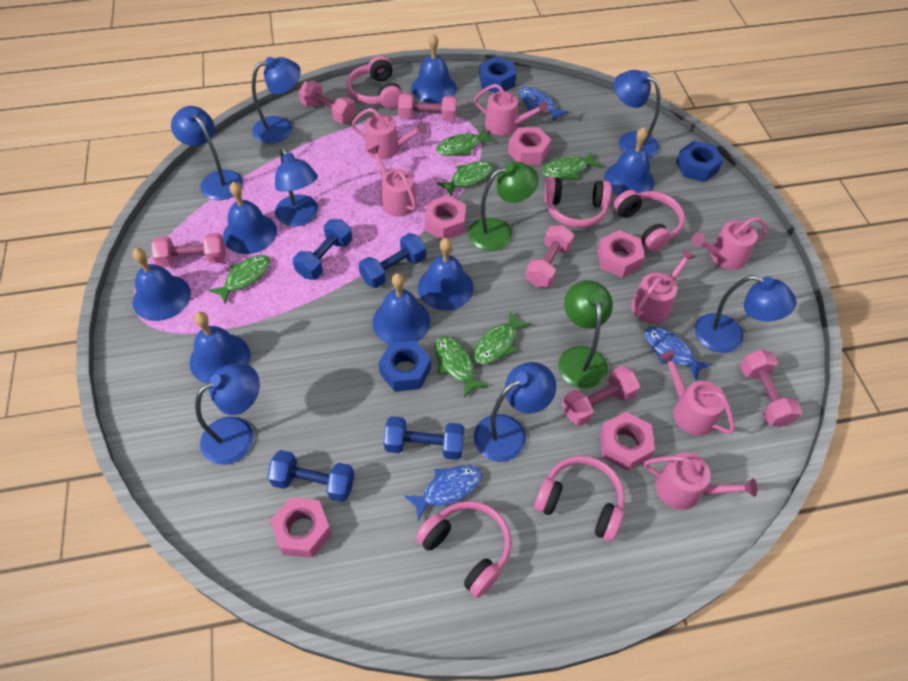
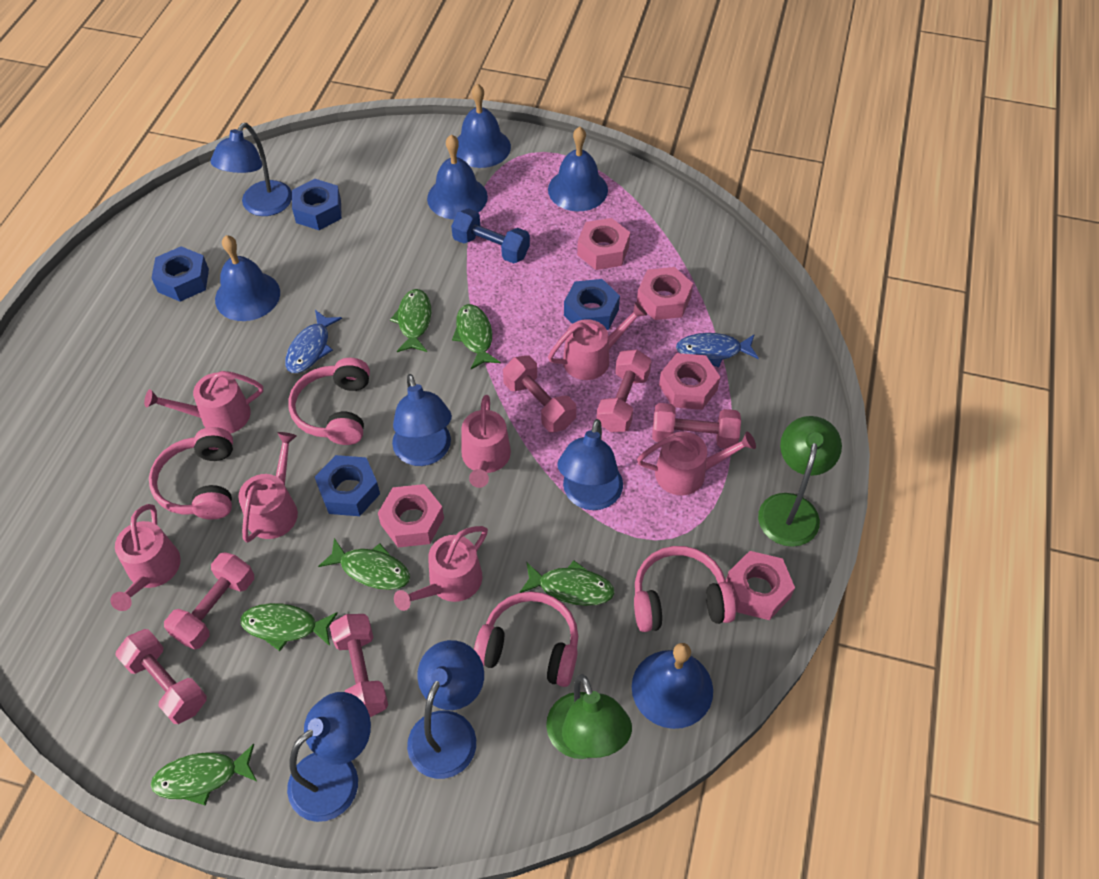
blue bell: 7 -> 5
blue dumbbell: 4 -> 1
blue fish: 3 -> 2
blue lamp: 7 -> 5
blue nut: 3 -> 4
pink headphones: 5 -> 4

